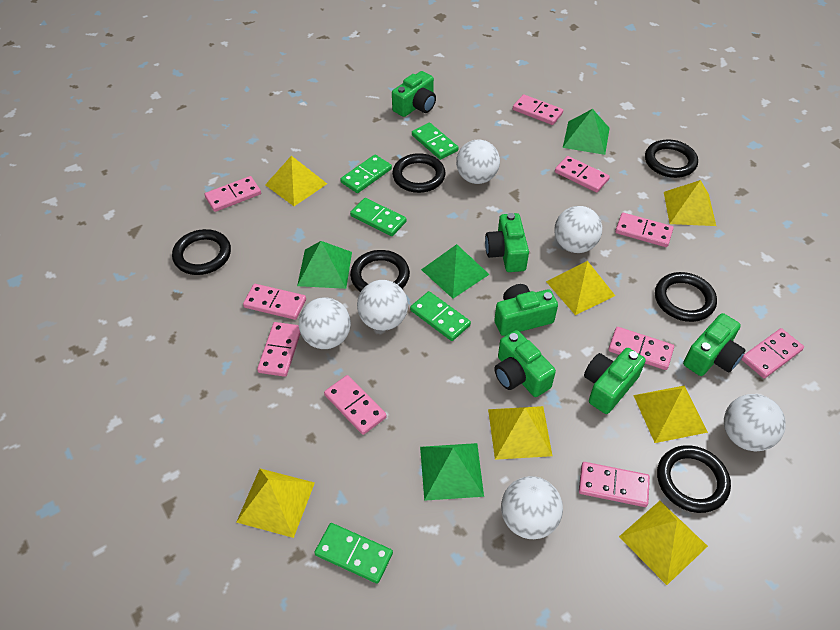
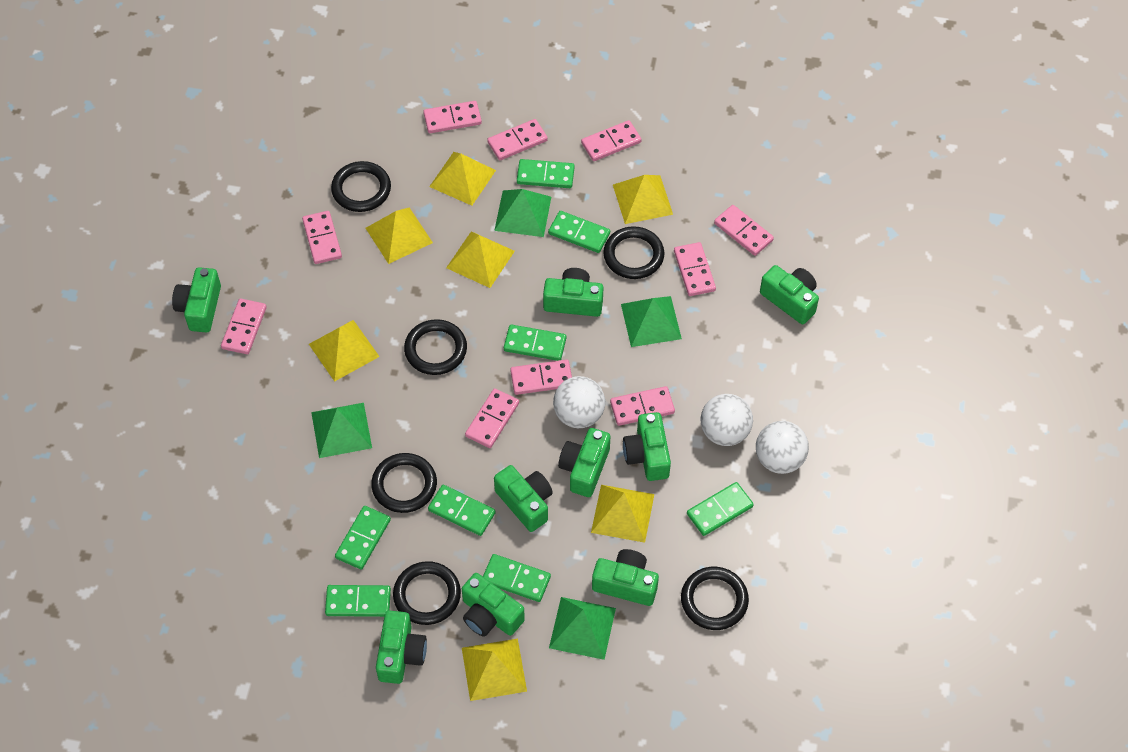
green camera: 6 -> 9
green domino: 5 -> 8
white ball: 6 -> 3

